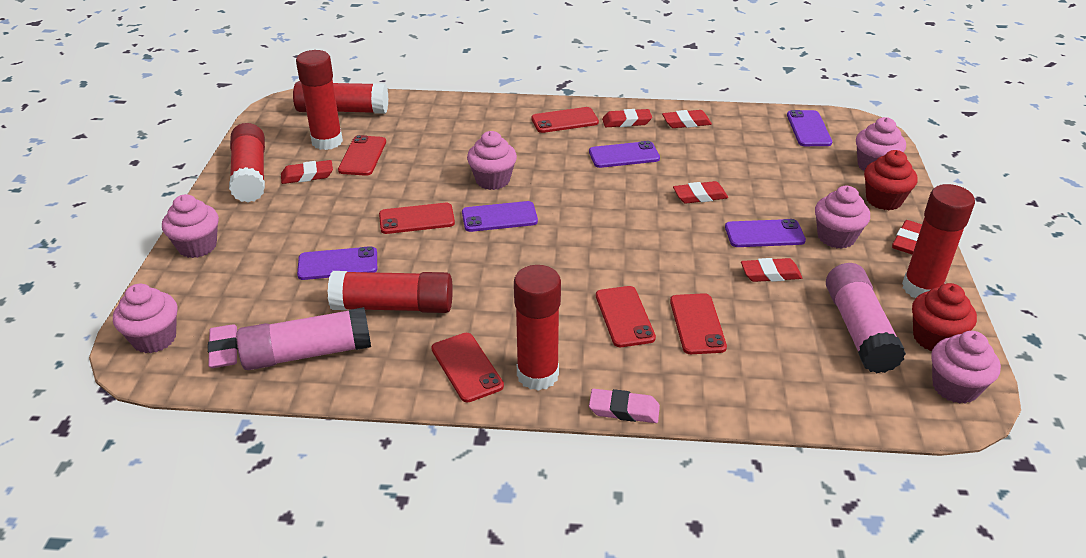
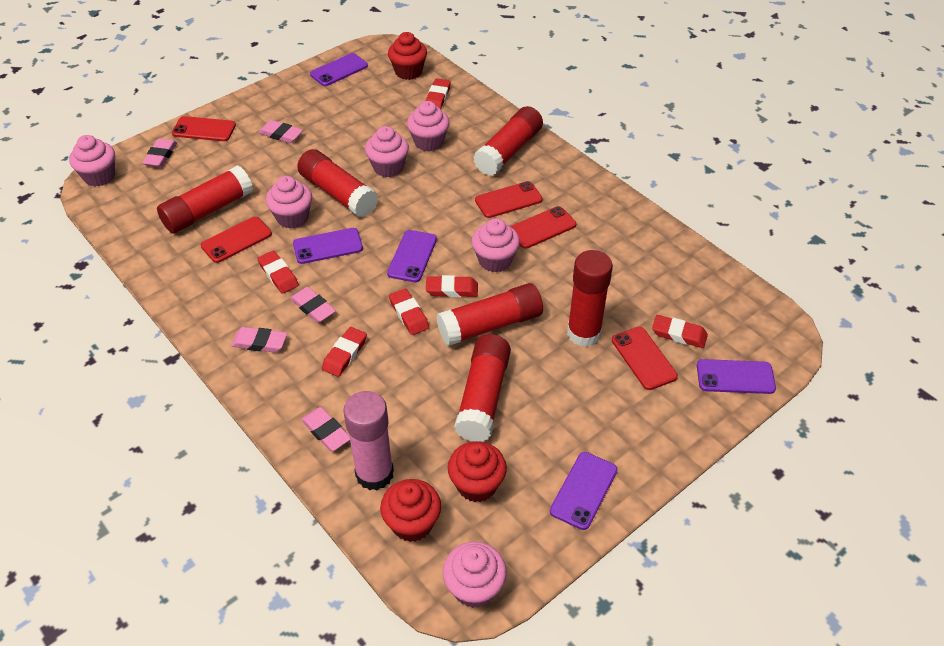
pink eraser: 2 -> 5
pink glue stick: 2 -> 1
red cupcake: 2 -> 3
red phone: 6 -> 5

